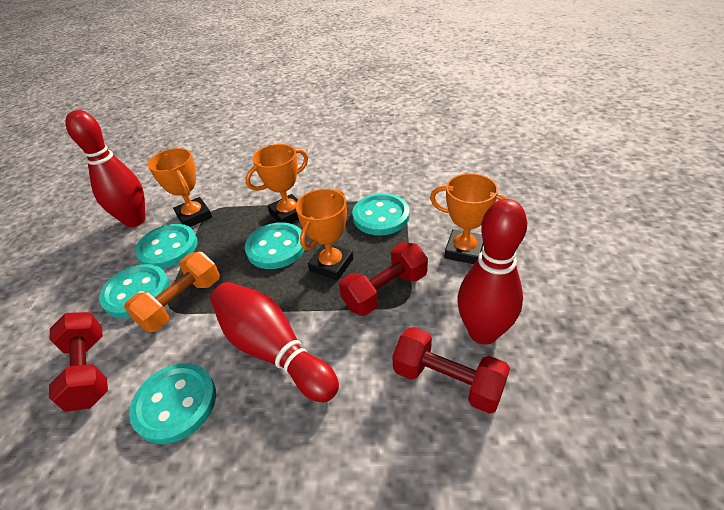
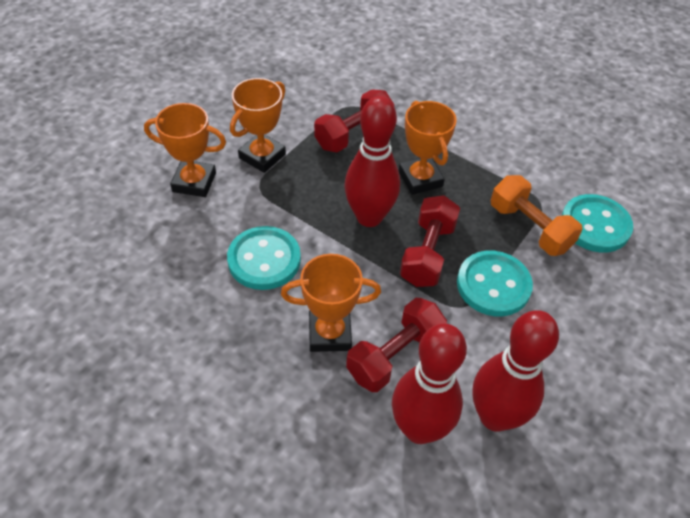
turquoise button: 5 -> 3

